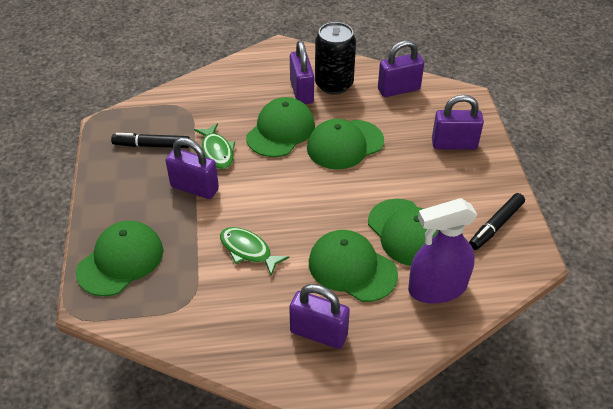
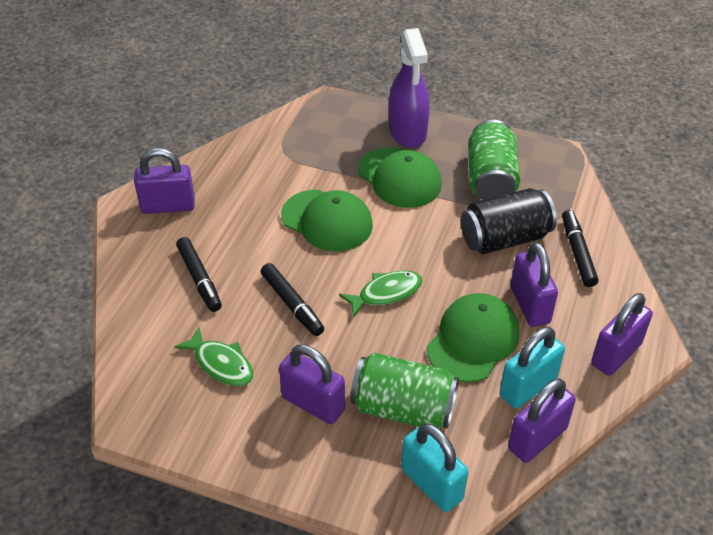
black marker: 2 -> 3
green can: 0 -> 2
green cap: 5 -> 3
turquoise padlock: 0 -> 2

